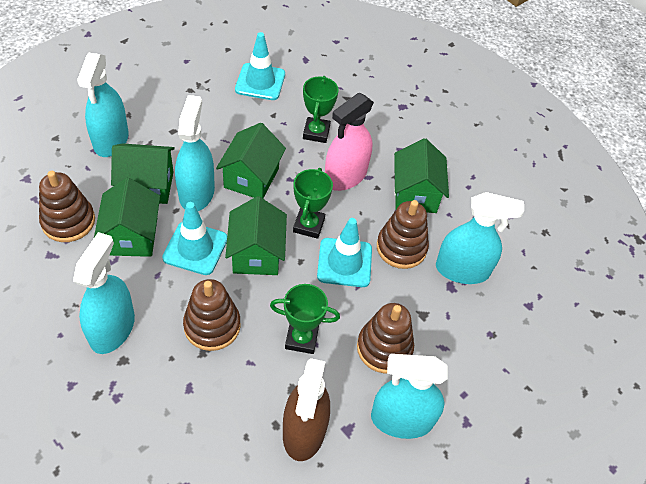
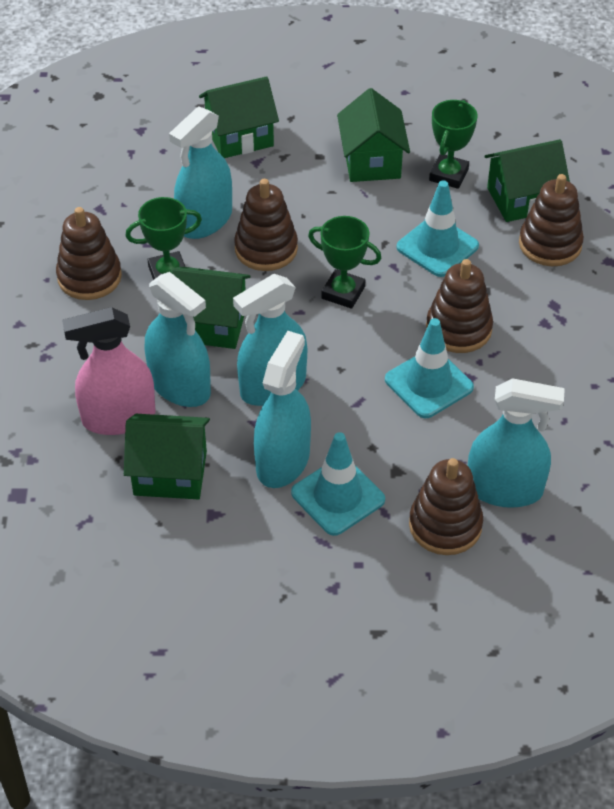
brown spray bottle: 1 -> 0
brown stacking toy: 4 -> 5

